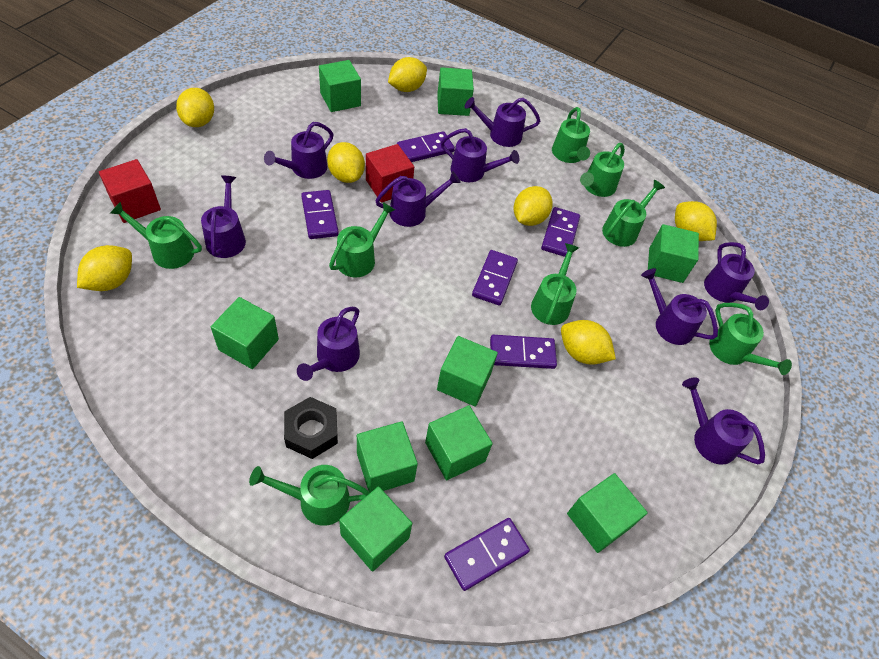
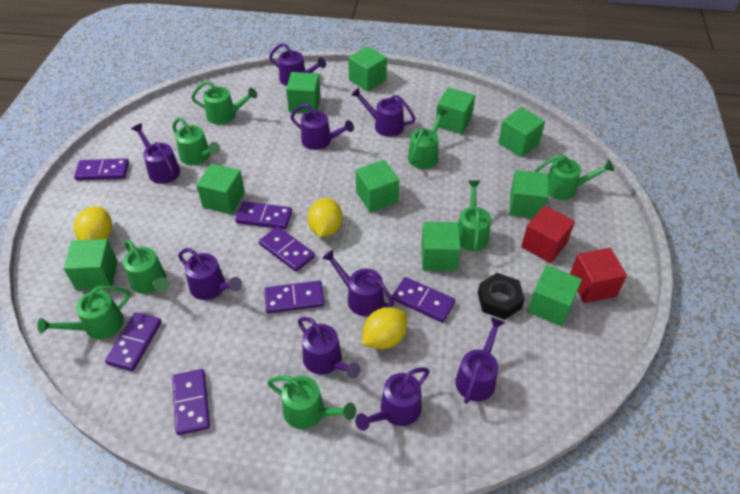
green cube: 9 -> 10
purple domino: 6 -> 7
yellow lemon: 7 -> 3

